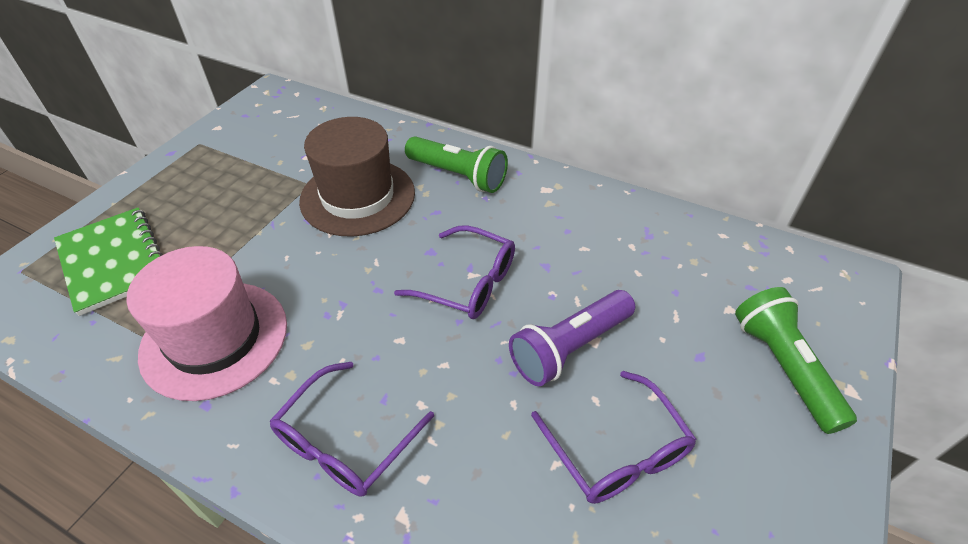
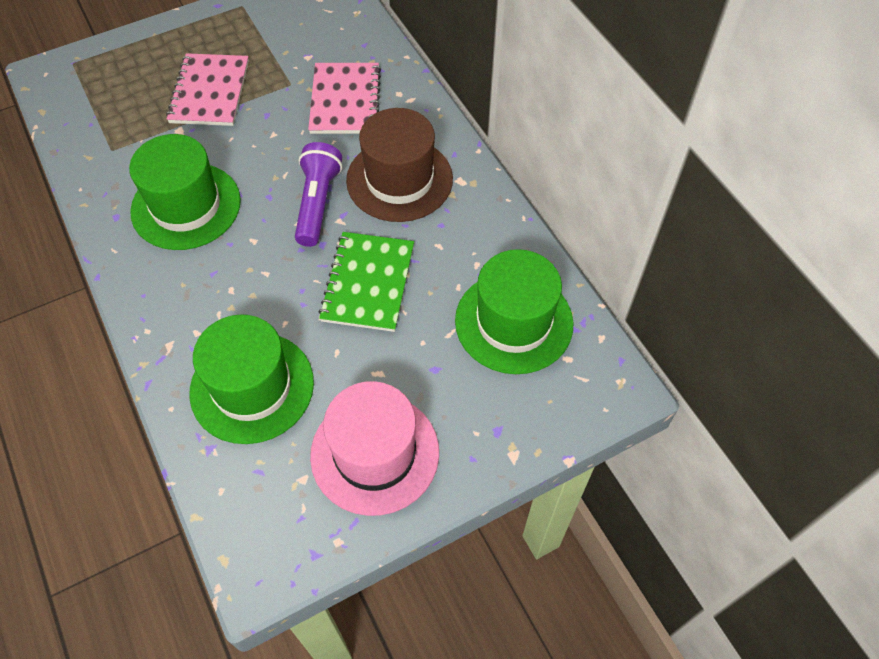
green flashlight: 2 -> 0
green hat: 0 -> 3
pink notebook: 0 -> 2
purple glasses: 3 -> 0

